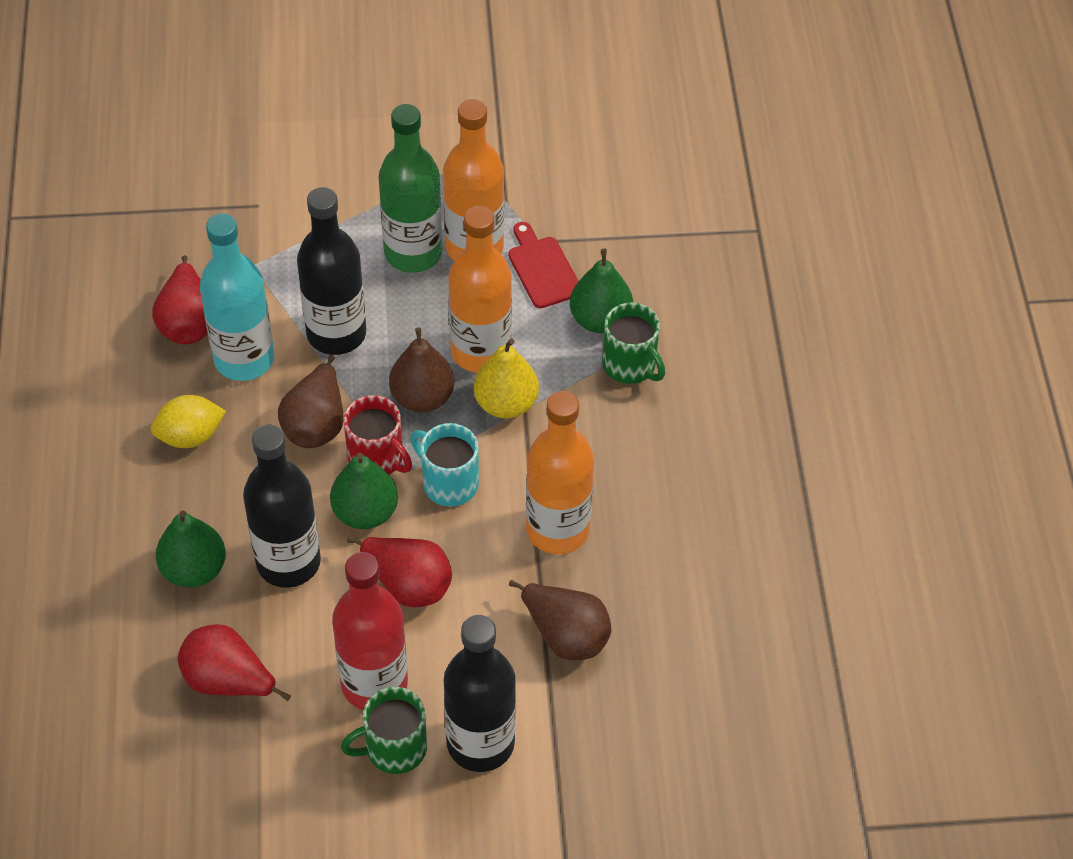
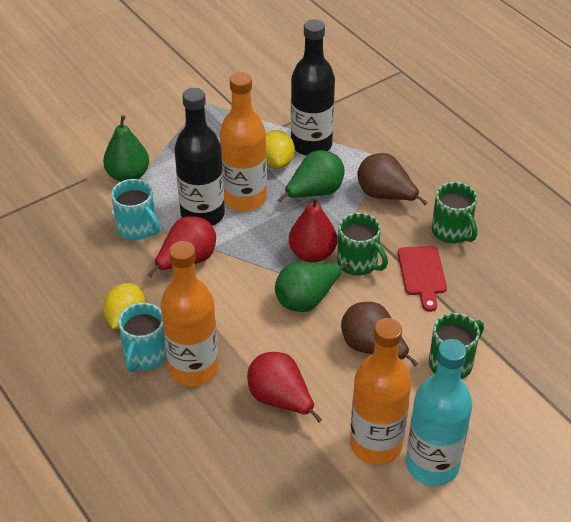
black bottle: 3 -> 2
brown pear: 3 -> 2
green bottle: 1 -> 0
green mug: 2 -> 3
red bottle: 1 -> 0
red mug: 1 -> 0
turquoise mug: 1 -> 2
yellow lemon: 1 -> 2
yellow pear: 1 -> 0

